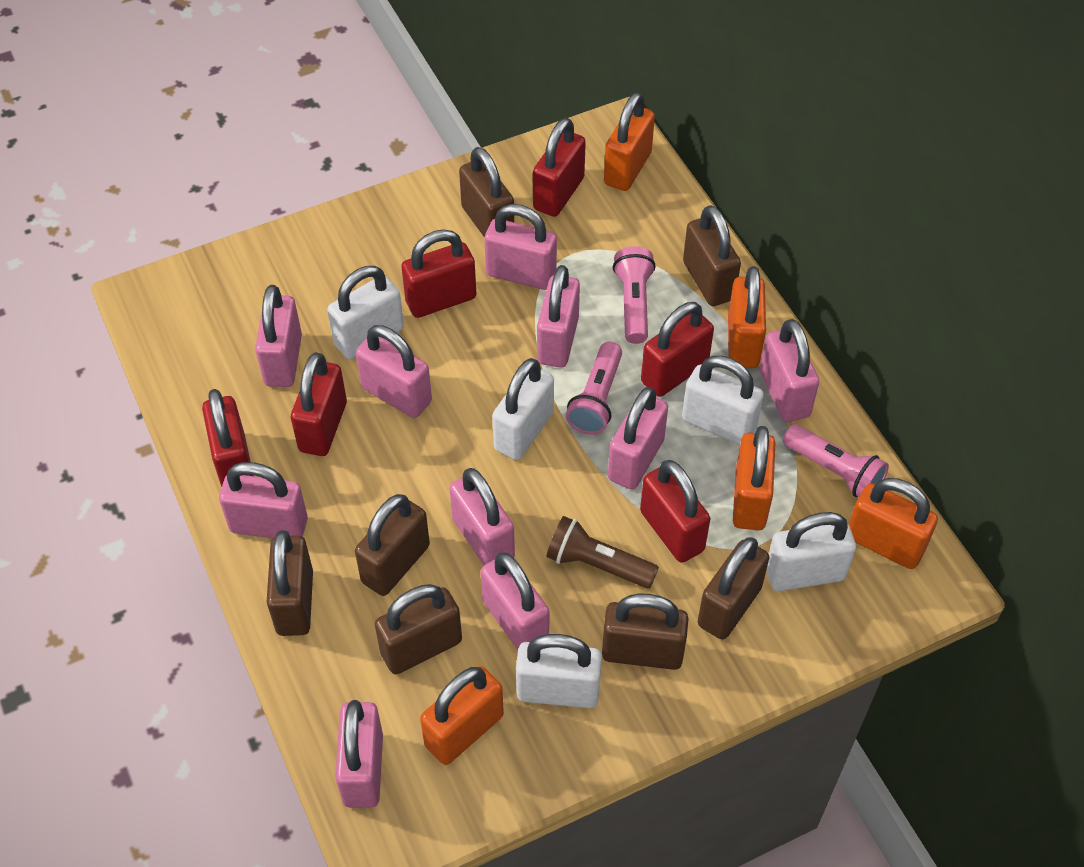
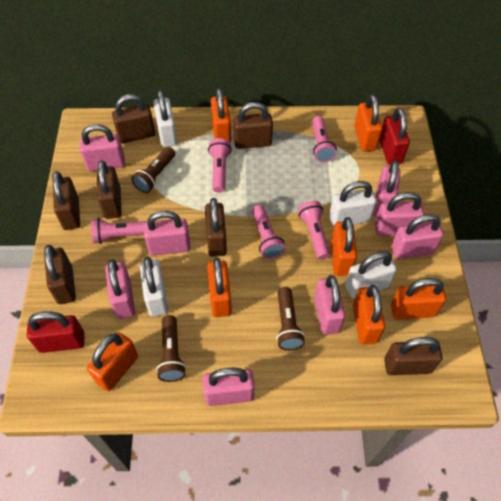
brown flashlight: 1 -> 3
orange padlock: 5 -> 7
pink flashlight: 3 -> 5
pink padlock: 10 -> 8
red padlock: 6 -> 2
white padlock: 5 -> 4

